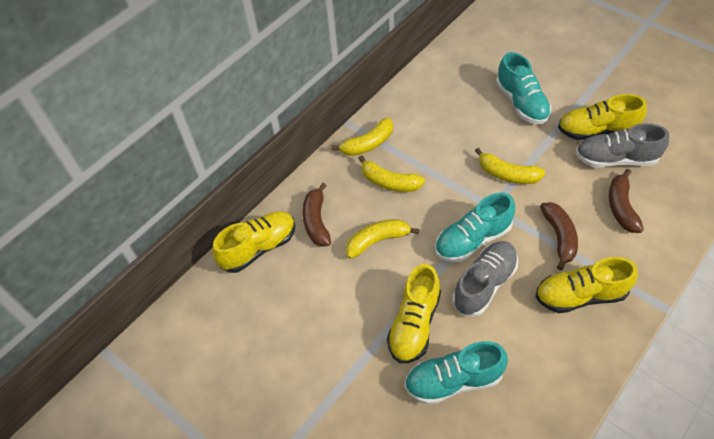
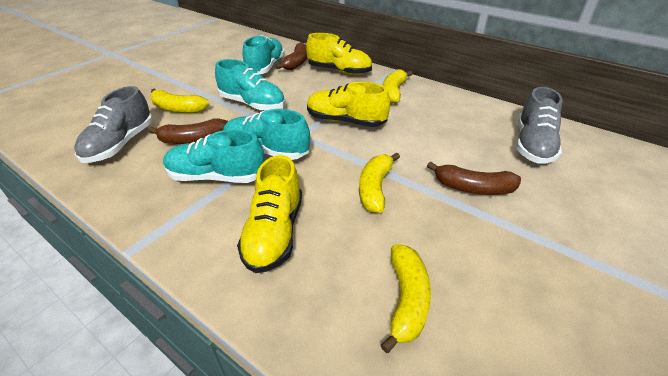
turquoise shoe: 3 -> 4
yellow shoe: 4 -> 3

